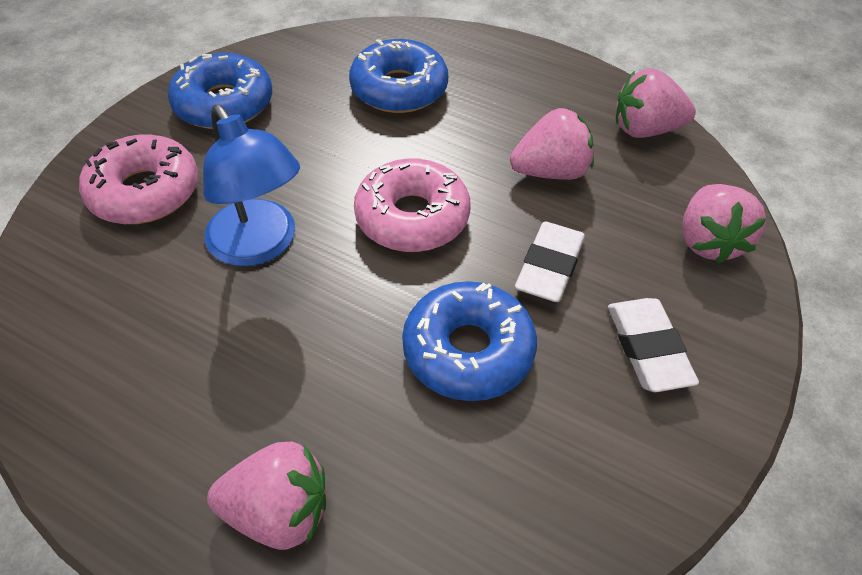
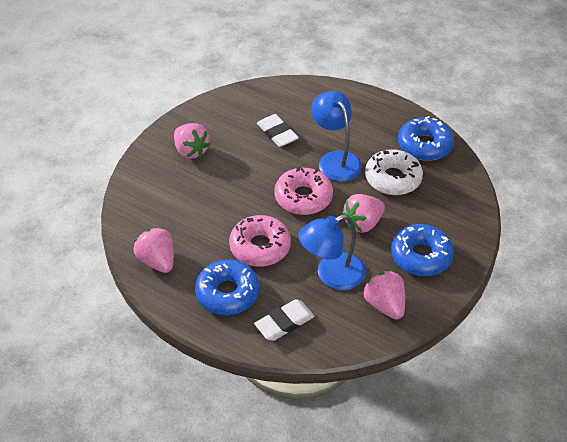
blue lamp: 1 -> 2
white donut: 0 -> 1

